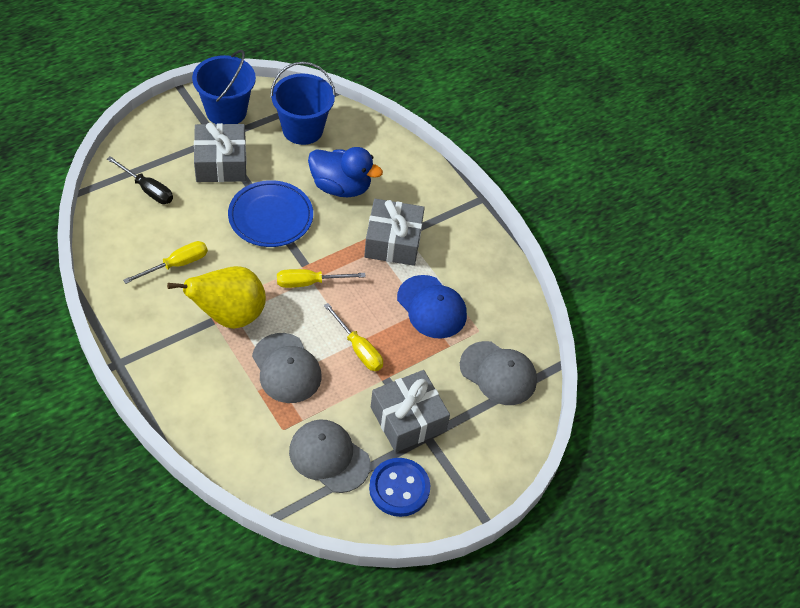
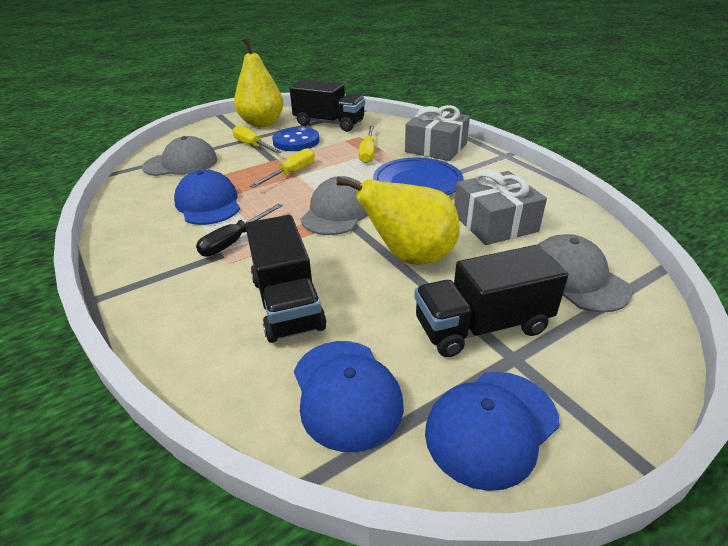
black truck: 0 -> 3
blue bucket: 2 -> 0
blue cap: 1 -> 3
blue duck: 1 -> 0
grey gift: 3 -> 2
yellow pear: 1 -> 2

